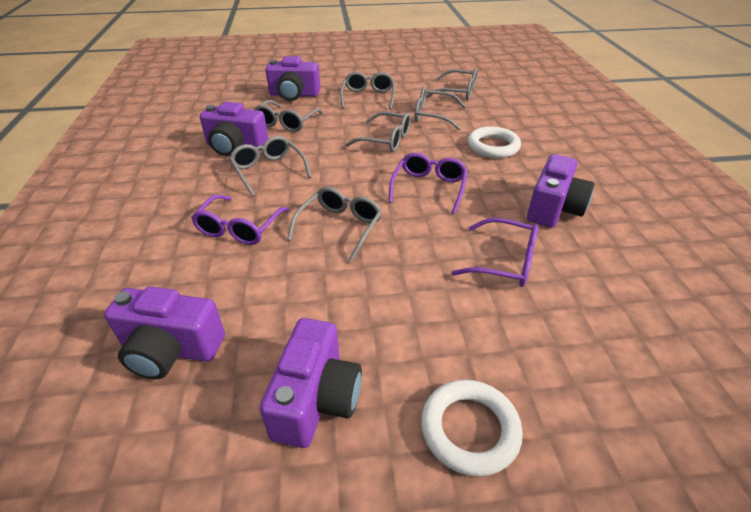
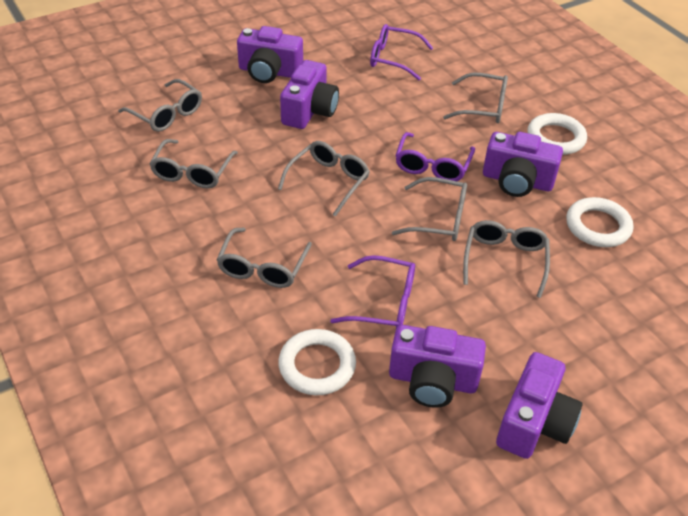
white ring: 2 -> 3

